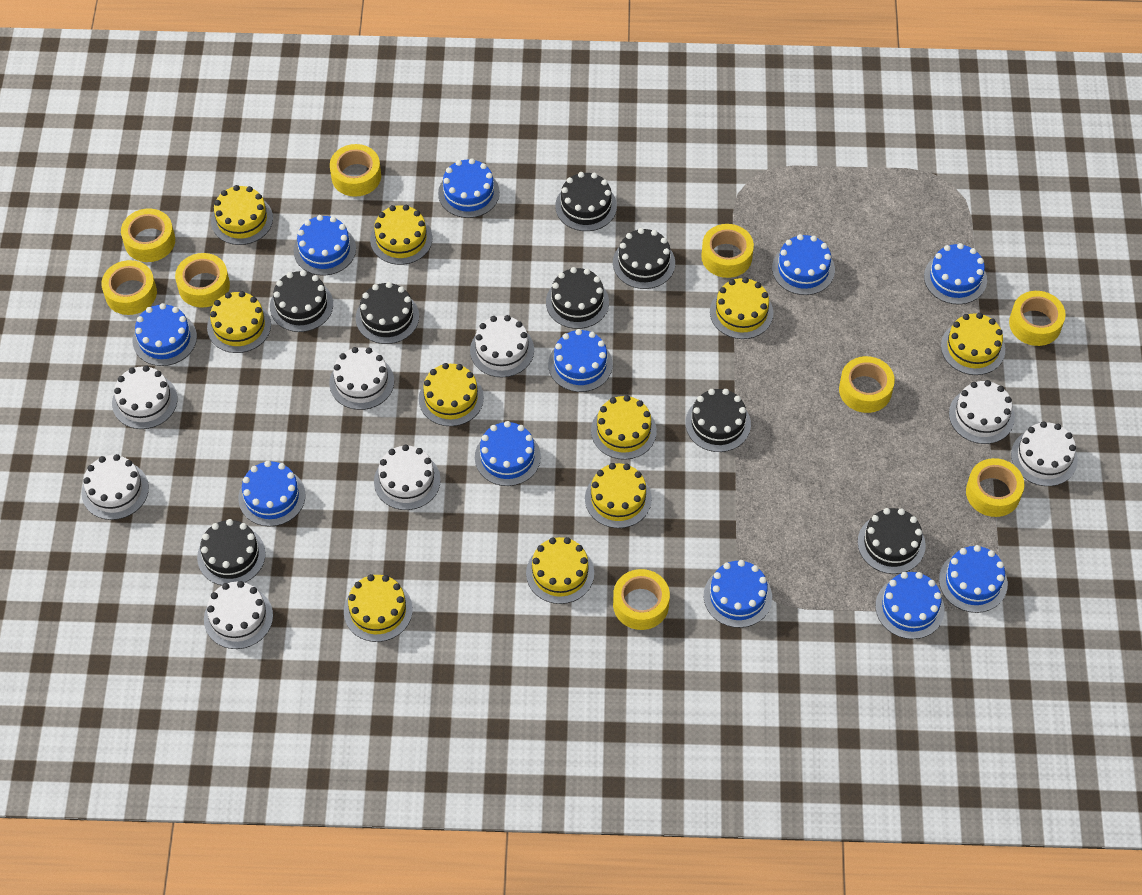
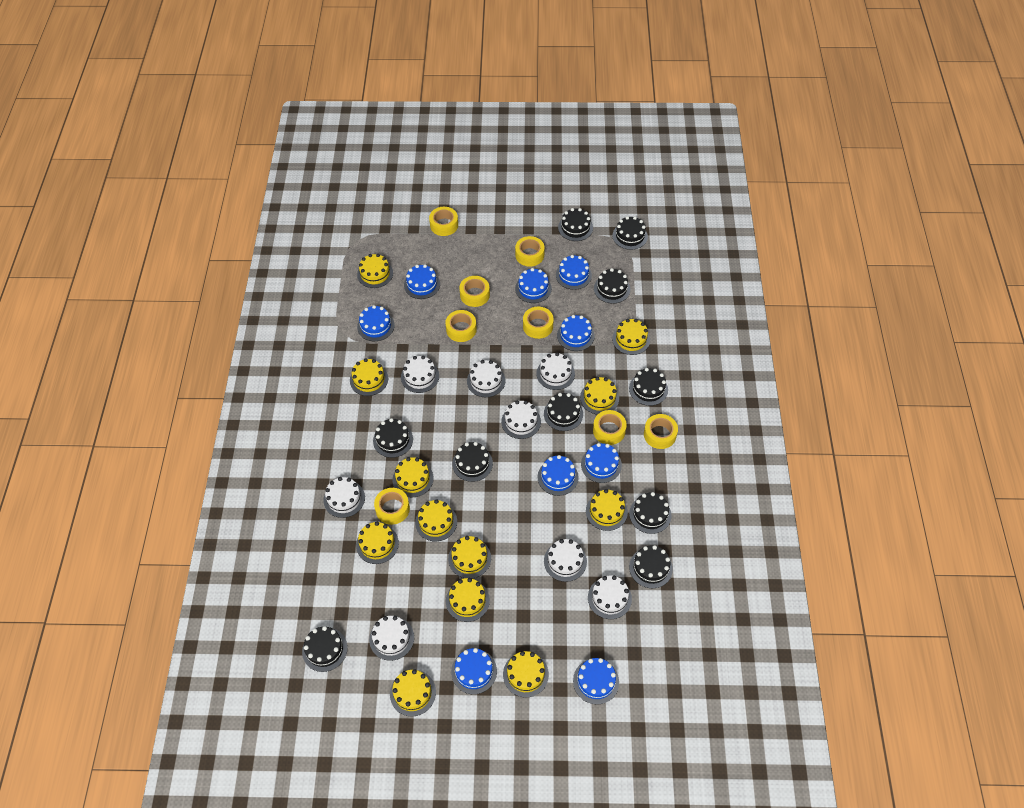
black cake: 8 -> 10
blue cake: 11 -> 9
yellow cake: 10 -> 12
yellow tape: 9 -> 8

